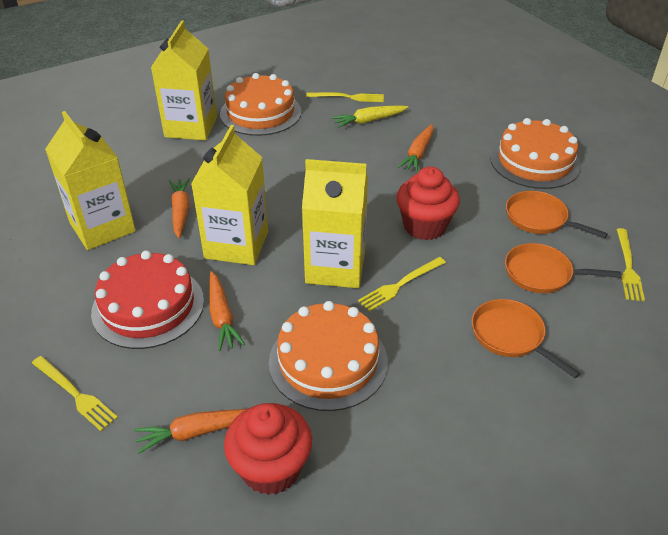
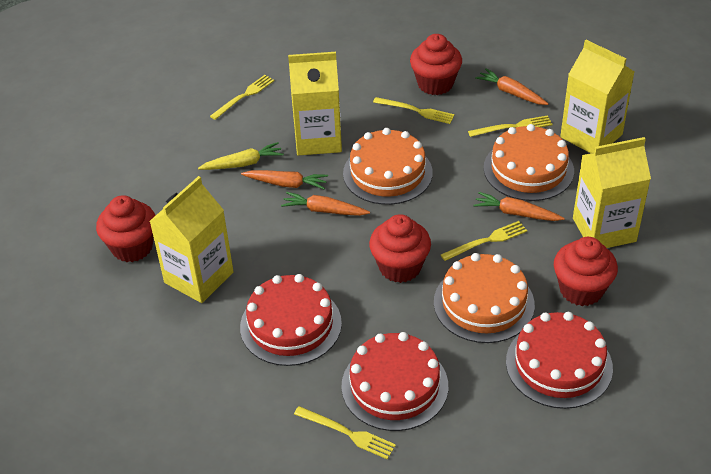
orange pan: 3 -> 0
red cake: 1 -> 3
red cupcake: 2 -> 4
yellow fork: 4 -> 5

